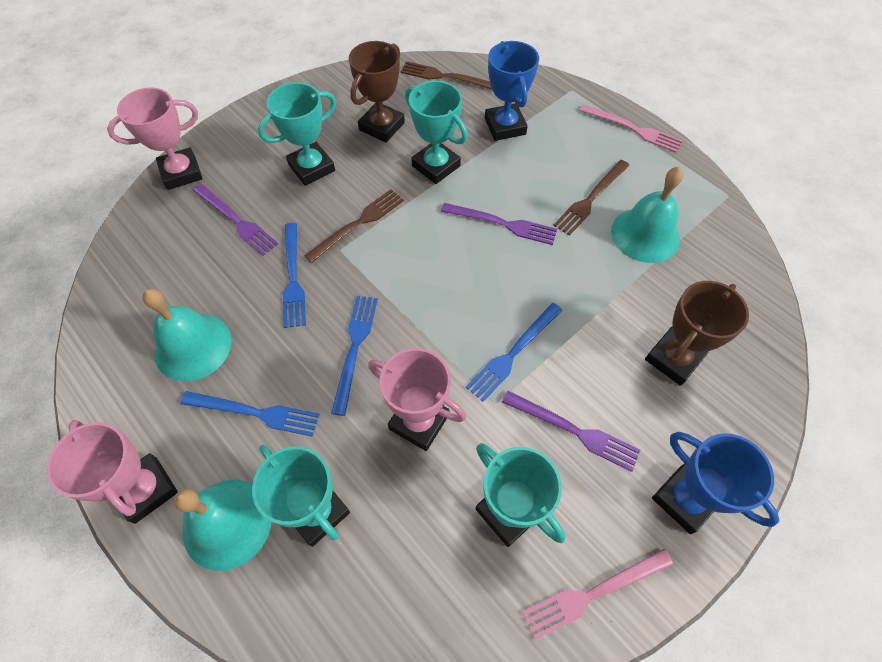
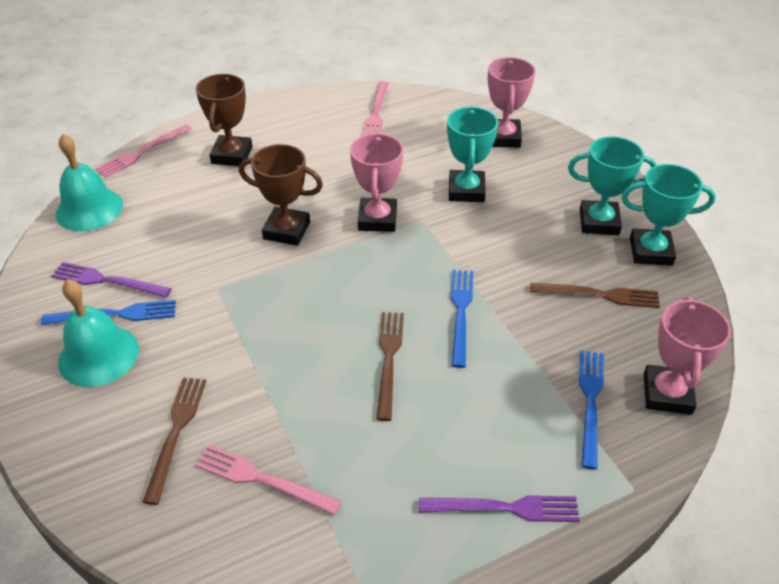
blue fork: 4 -> 3
blue trophy: 2 -> 0
pink fork: 2 -> 3
purple fork: 3 -> 2
turquoise bell: 3 -> 2
turquoise trophy: 4 -> 3

